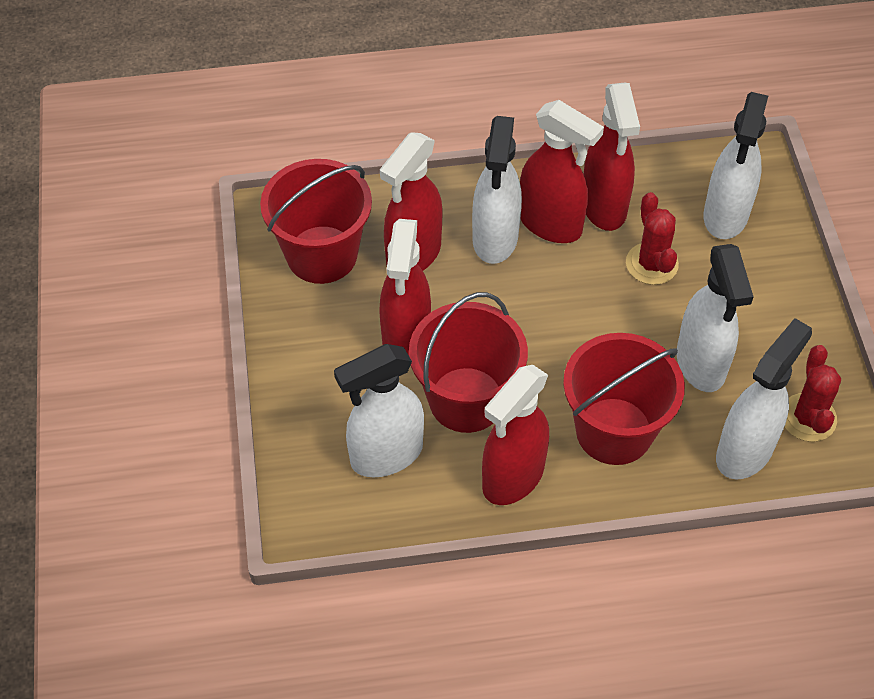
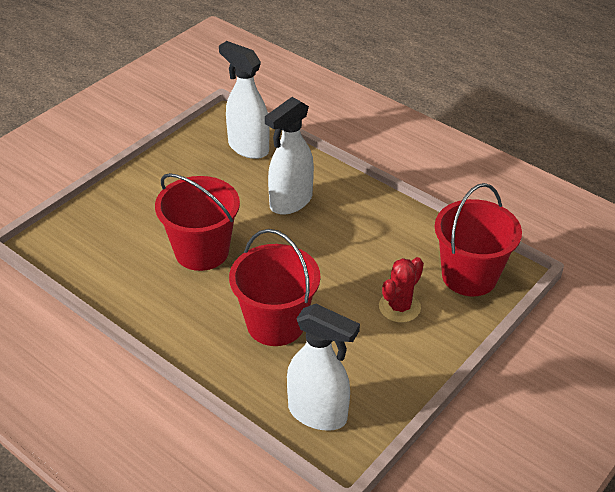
red cactus: 2 -> 1
red spray bottle: 5 -> 0
white spray bottle: 5 -> 3

